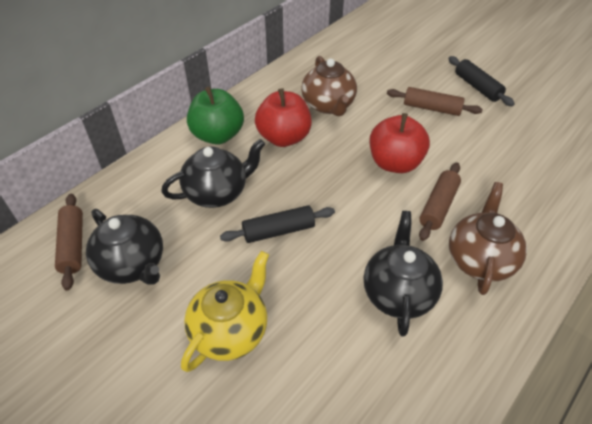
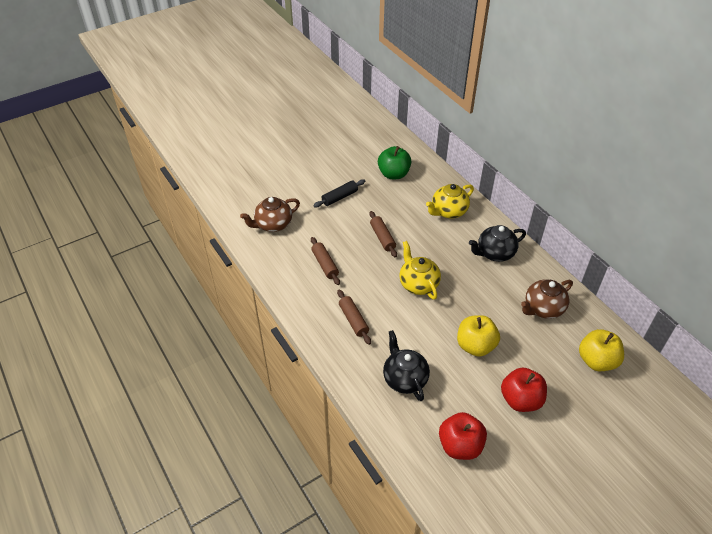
black rolling pin: 2 -> 1
black teapot: 3 -> 2
yellow apple: 0 -> 2
yellow teapot: 1 -> 2

